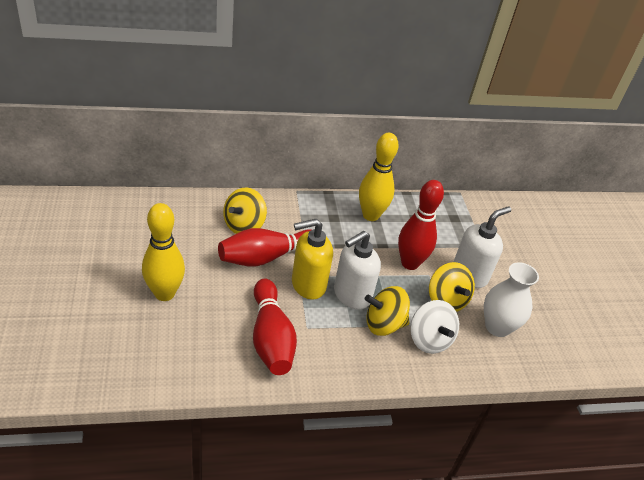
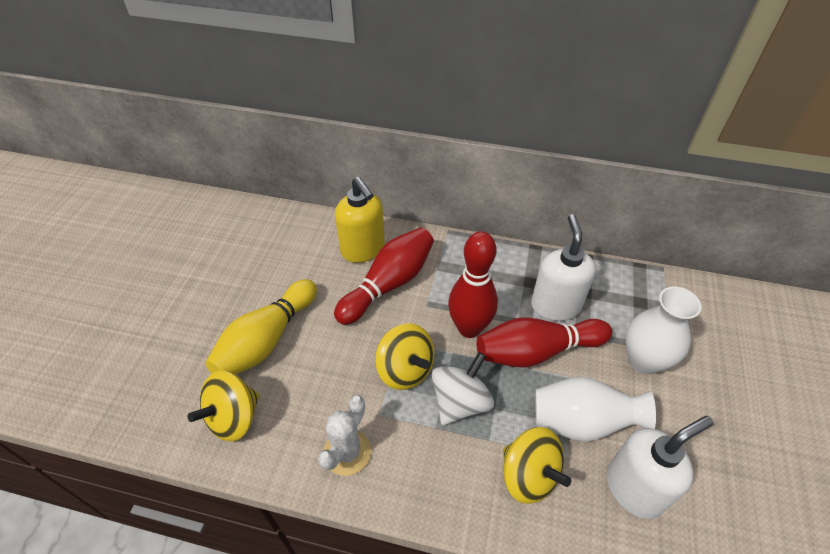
white cactus: 0 -> 1
white vase: 1 -> 2
yellow bowling pin: 2 -> 1

